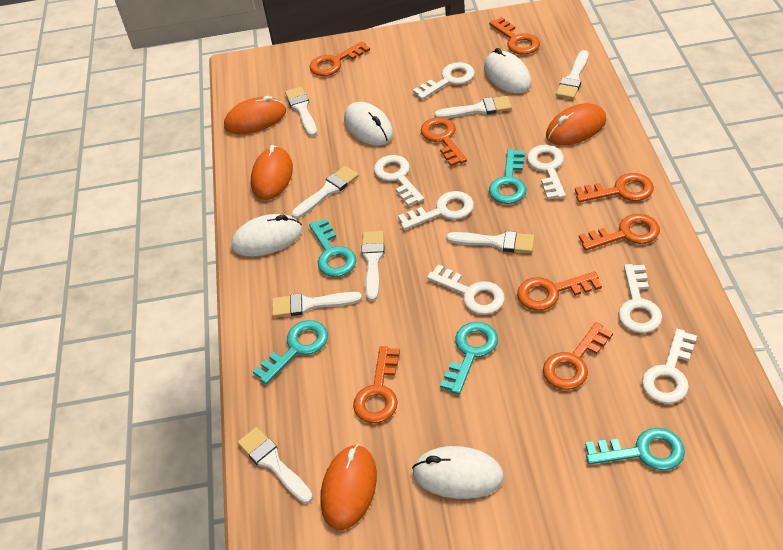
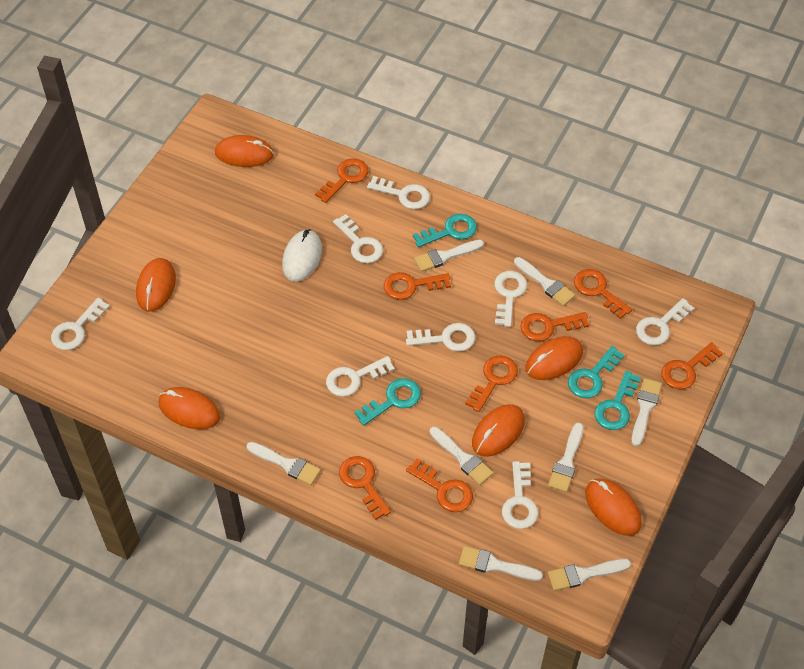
orange mouse: 4 -> 6
turquoise key: 5 -> 4
white key: 7 -> 8
white mouse: 4 -> 1

